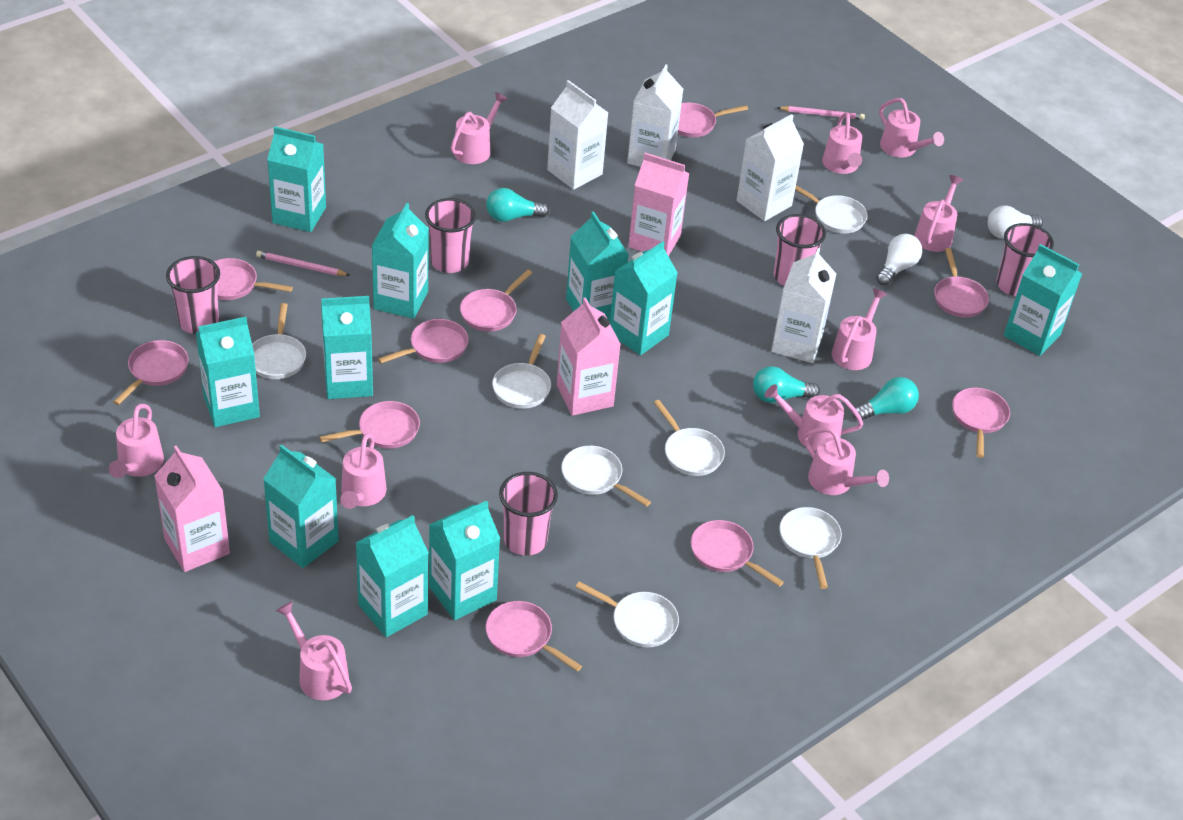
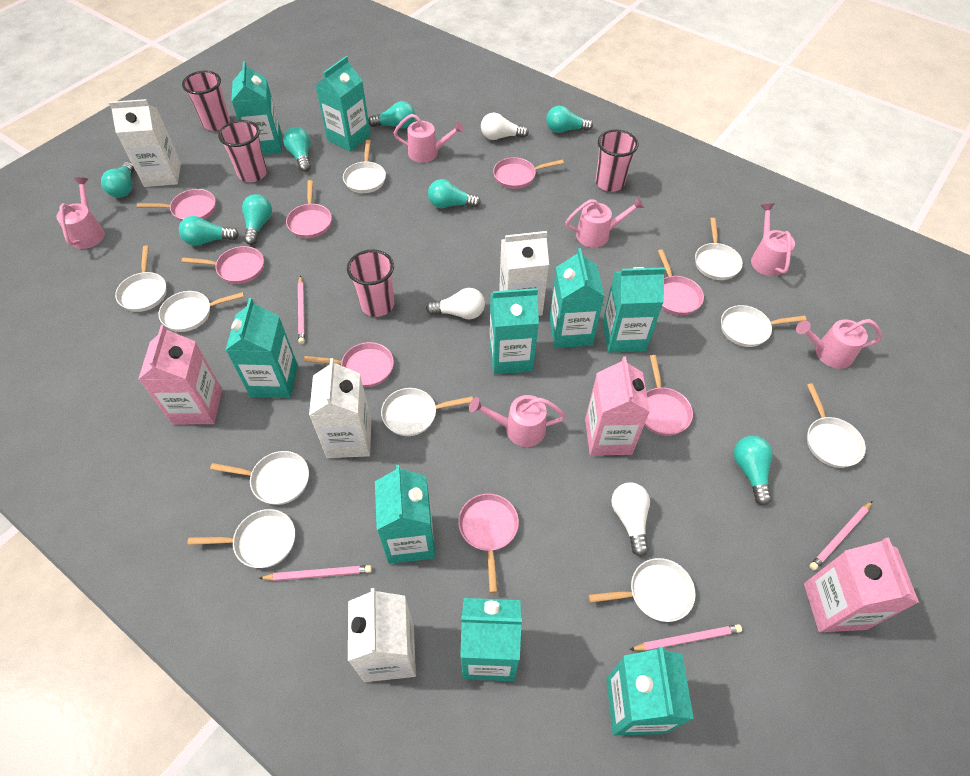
pink cup: 5 -> 4
pink pan: 10 -> 8
pink pencil: 2 -> 4
pink watering can: 10 -> 6
turquoise carton: 10 -> 9
turquoise light bulb: 3 -> 8
white light bulb: 2 -> 3
white pan: 7 -> 10

